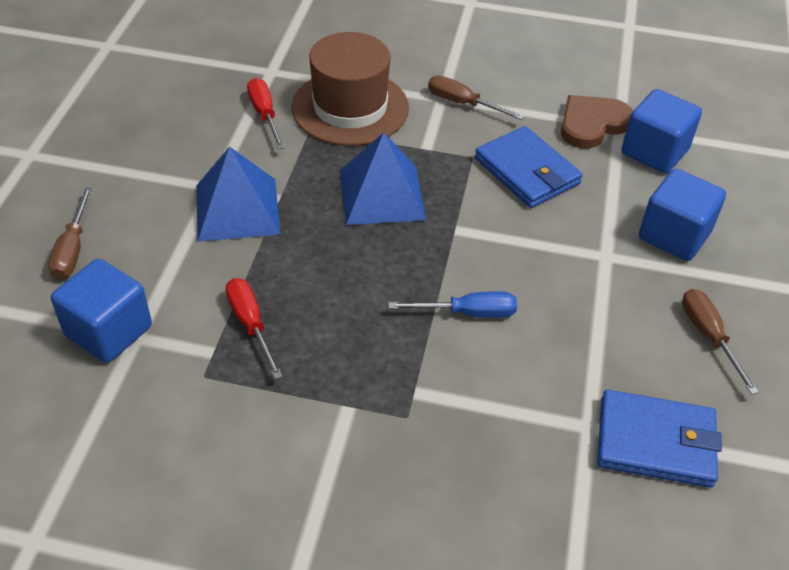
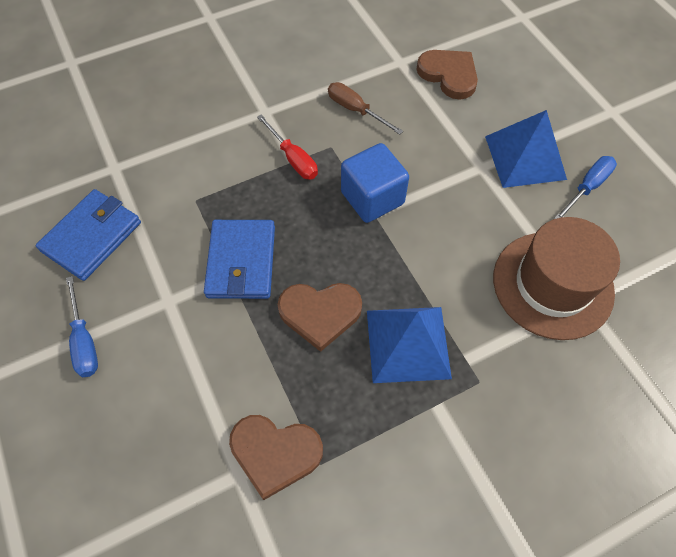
blue cube: 3 -> 1
blue screwdriver: 1 -> 2
brown heart: 1 -> 3
brown screwdriver: 3 -> 1
red screwdriver: 2 -> 1

